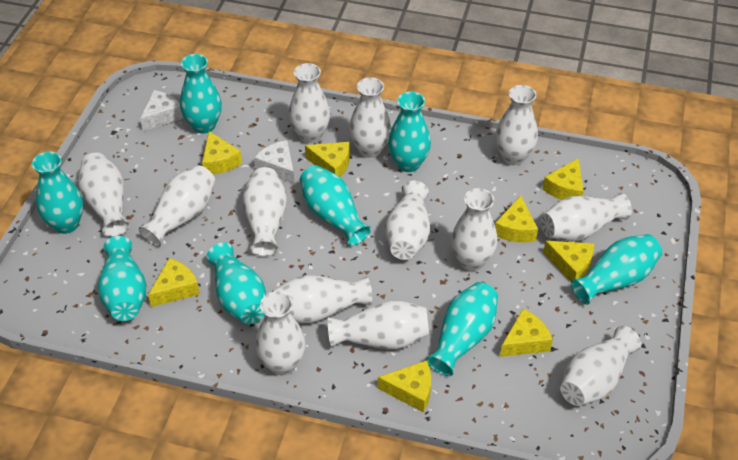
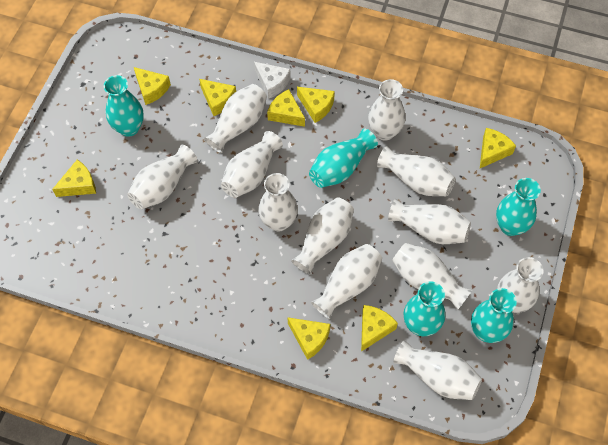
turquoise vase: 8 -> 5
white cheese: 2 -> 1
white vase: 13 -> 12

